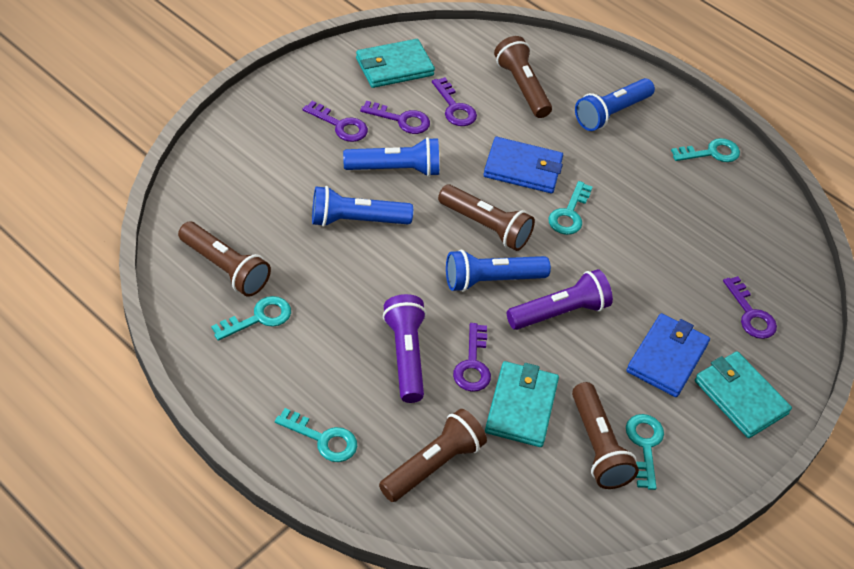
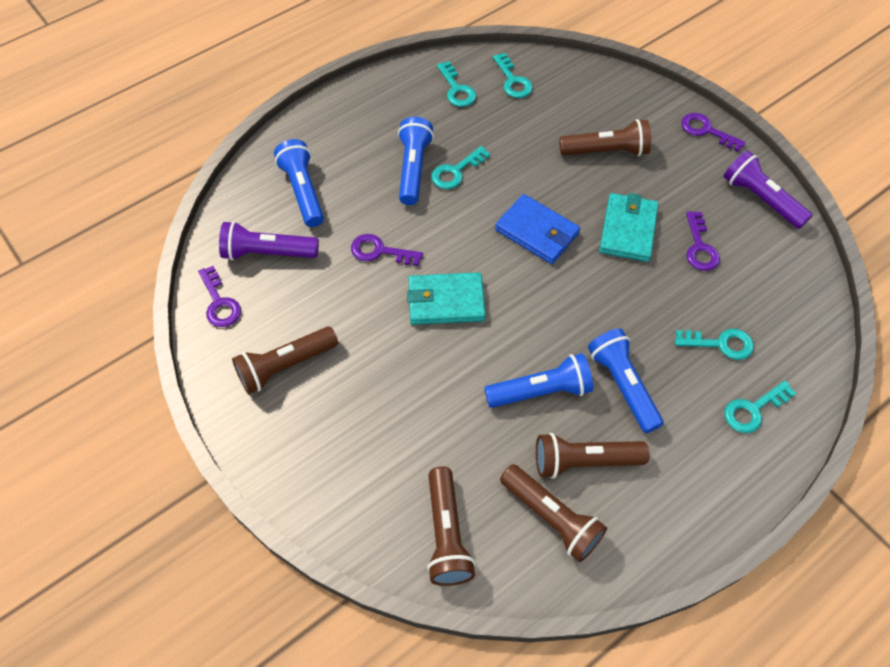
blue wallet: 2 -> 1
purple key: 5 -> 4
turquoise wallet: 3 -> 2

